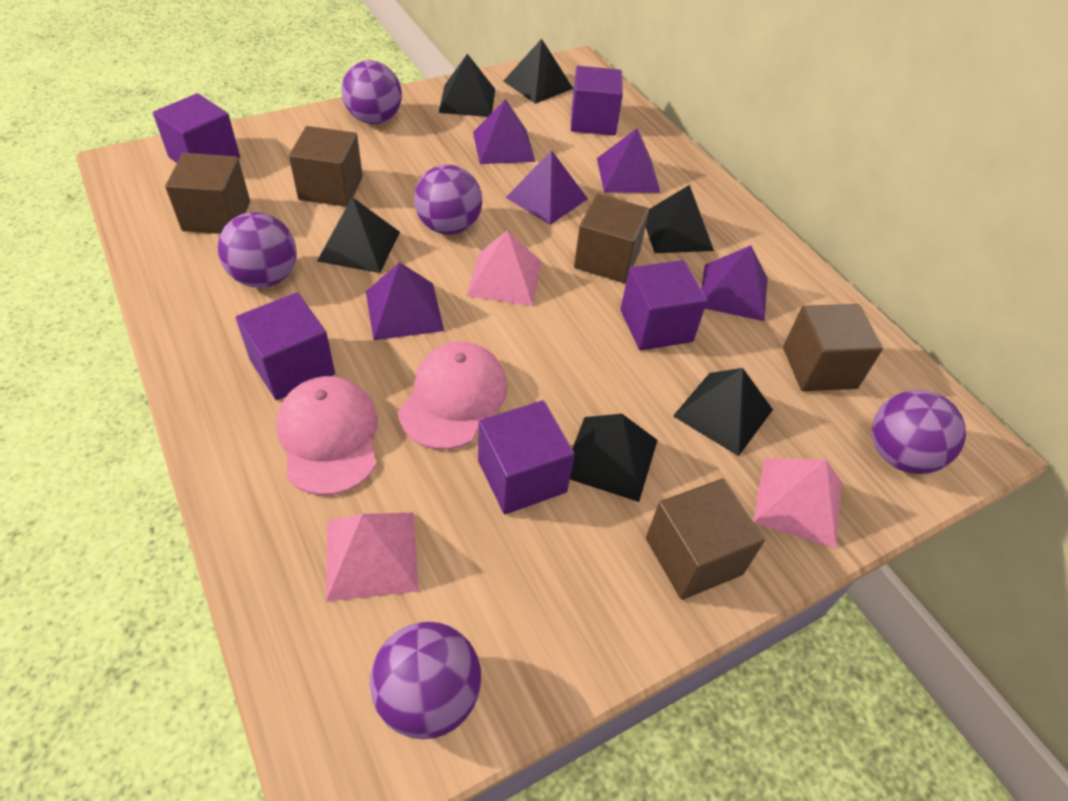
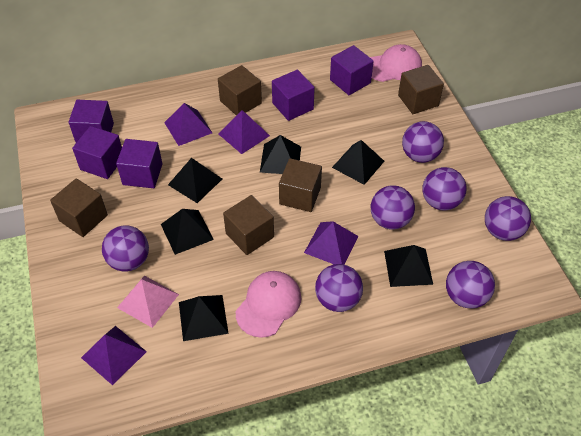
pink pyramid: 3 -> 1
purple ball: 5 -> 7
purple pyramid: 5 -> 4

